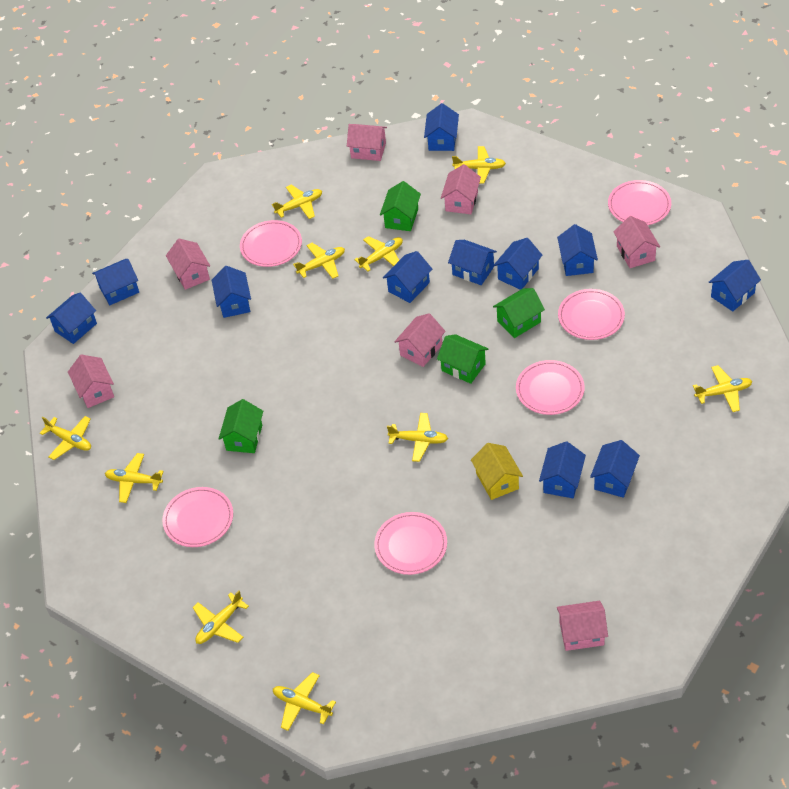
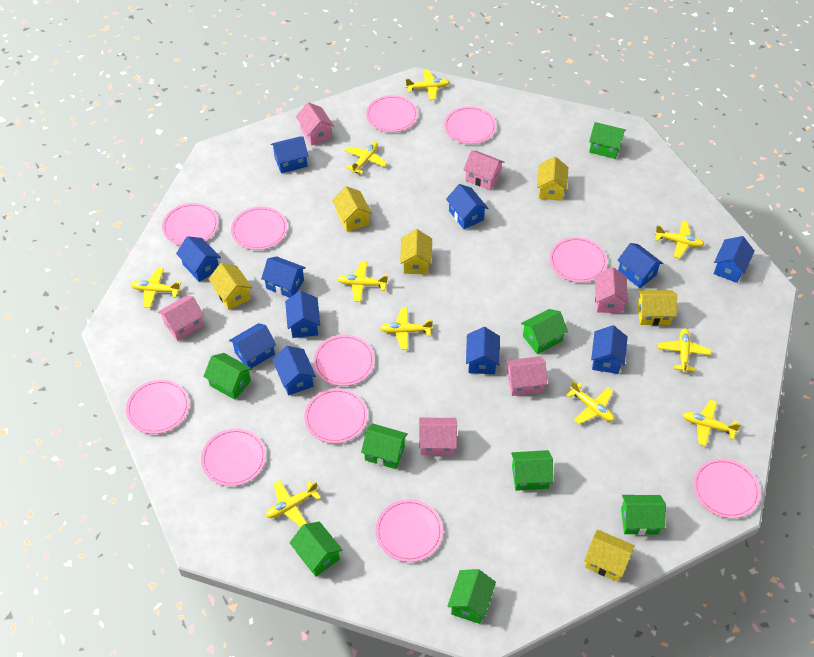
green house: 4 -> 8
pink house: 7 -> 6
pink plate: 6 -> 11
yellow house: 1 -> 6

